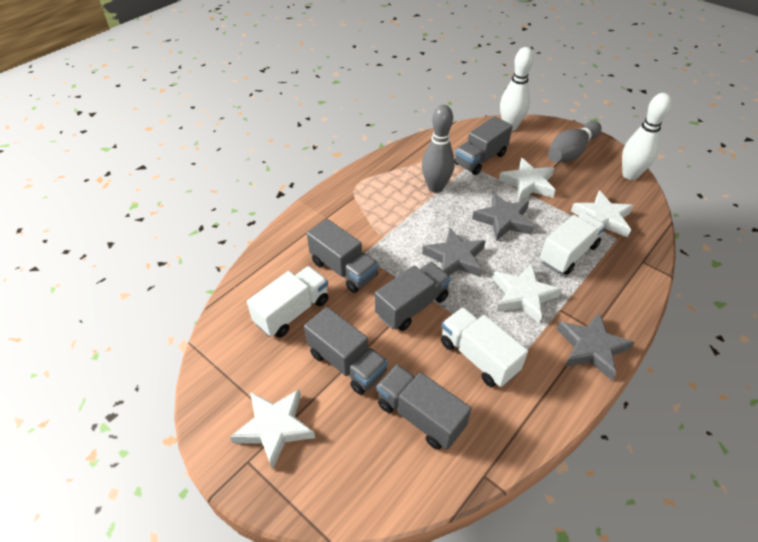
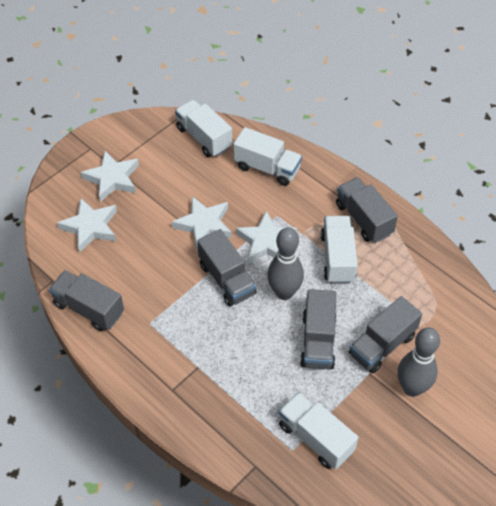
grey star: 3 -> 0
white bowling pin: 2 -> 0
white truck: 3 -> 4

